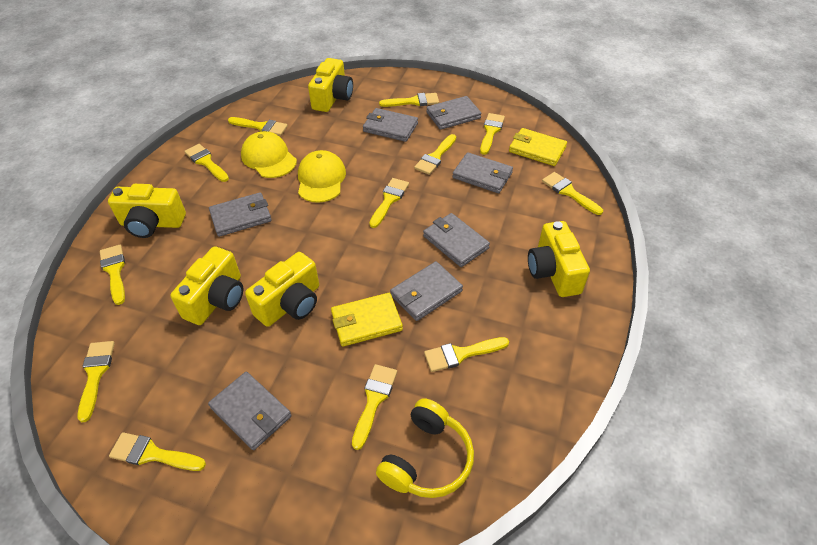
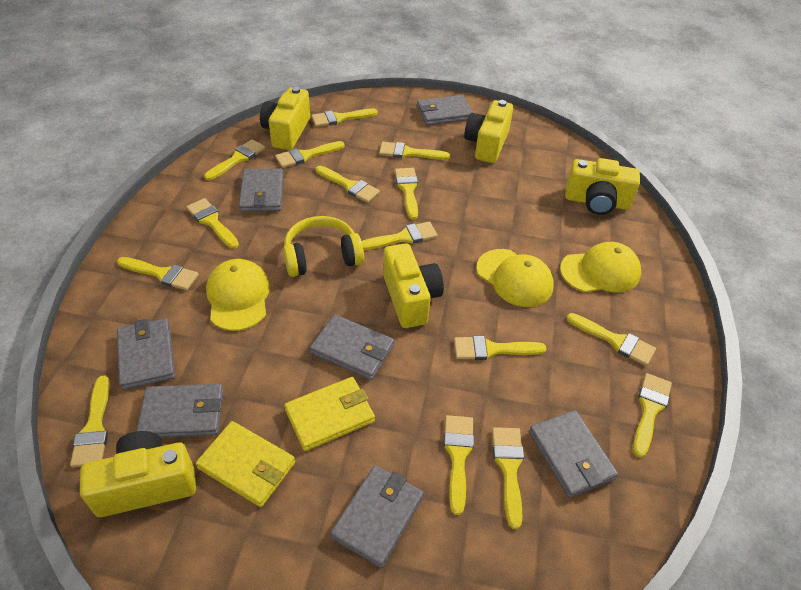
yellow brush: 12 -> 15
yellow cap: 2 -> 3

